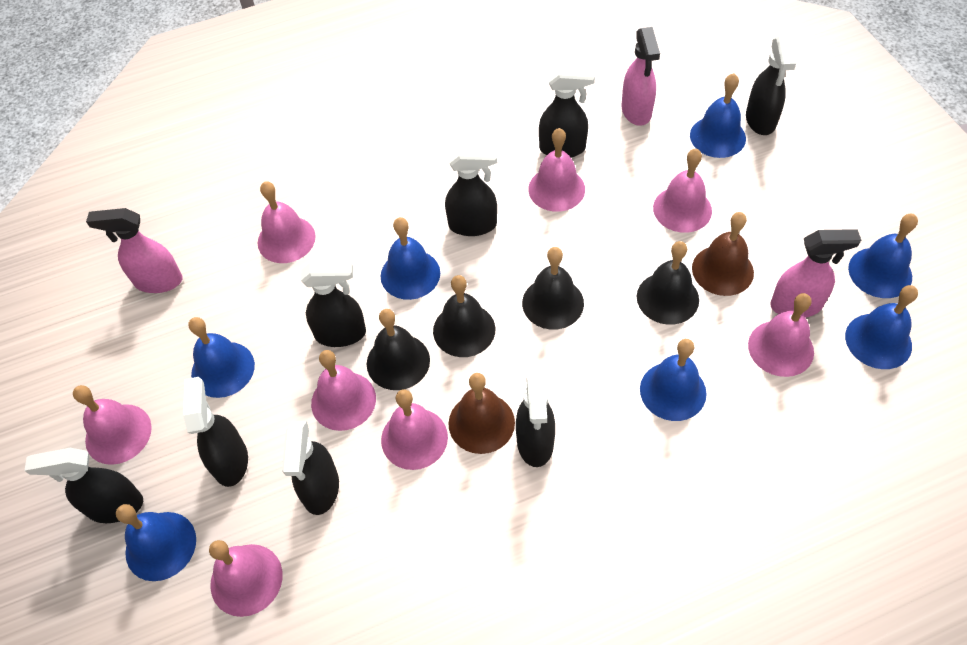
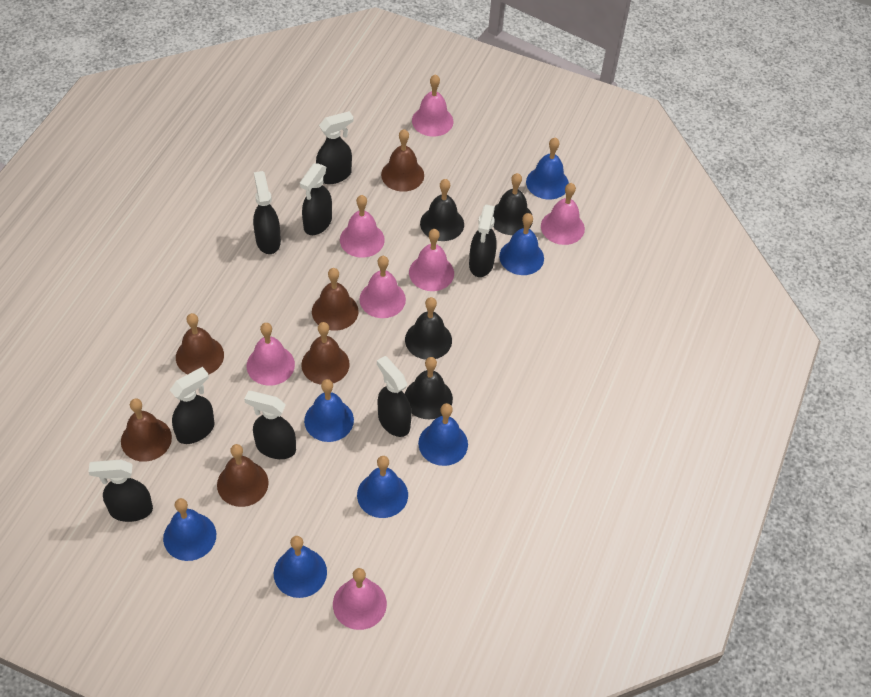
brown bell: 2 -> 6
pink bell: 8 -> 7
pink spray bottle: 3 -> 0

